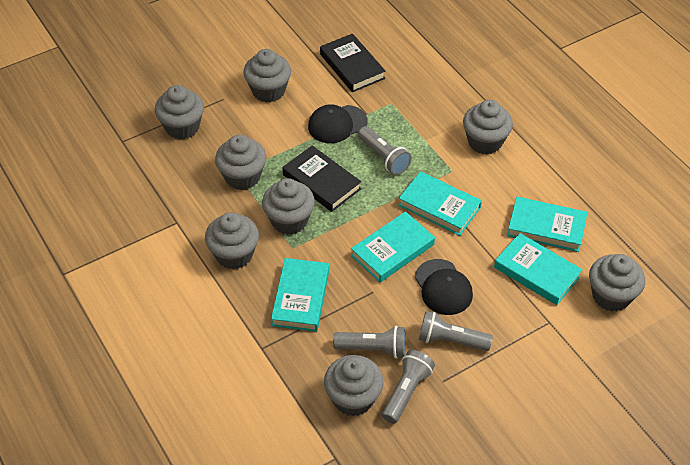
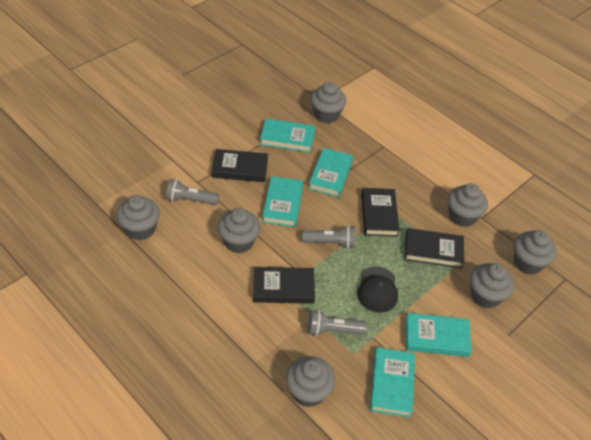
black book: 2 -> 4
black cap: 2 -> 1
grey cupcake: 8 -> 7
grey flashlight: 4 -> 3

